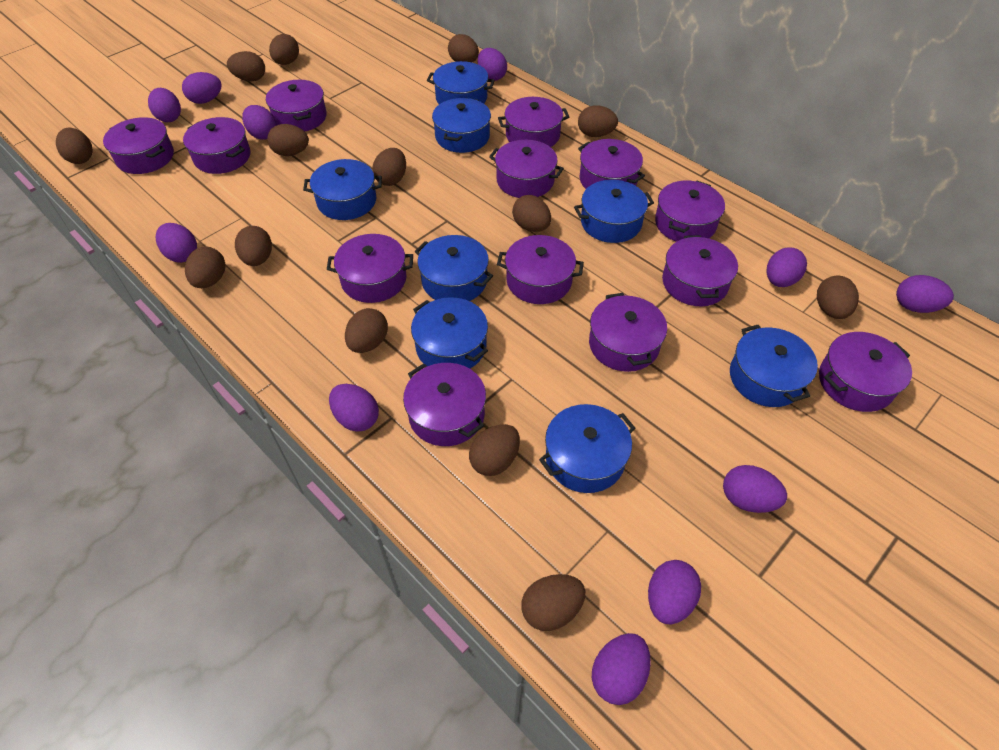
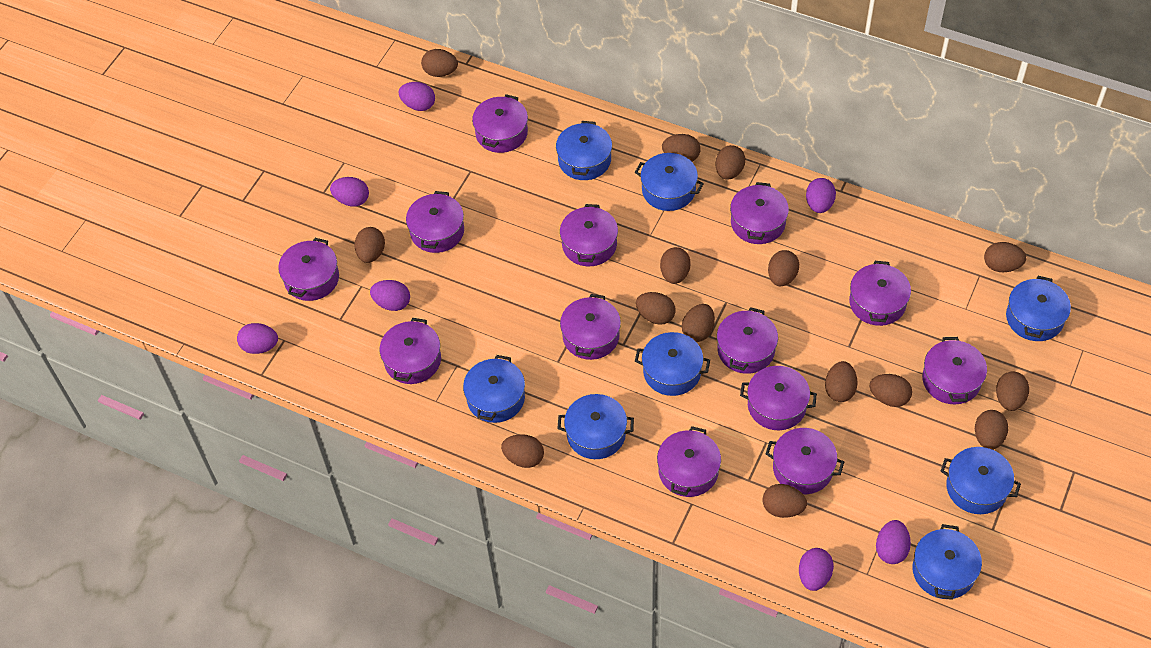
brown egg: 14 -> 15
purple egg: 11 -> 7

